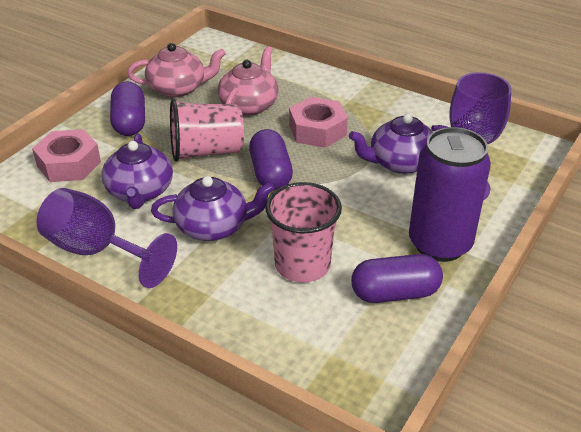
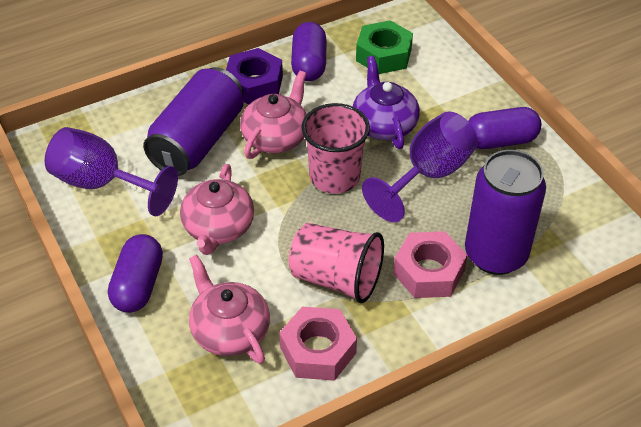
green nut: 0 -> 1
pink teapot: 2 -> 3
purple can: 1 -> 2
purple nut: 0 -> 1
purple teapot: 3 -> 1

